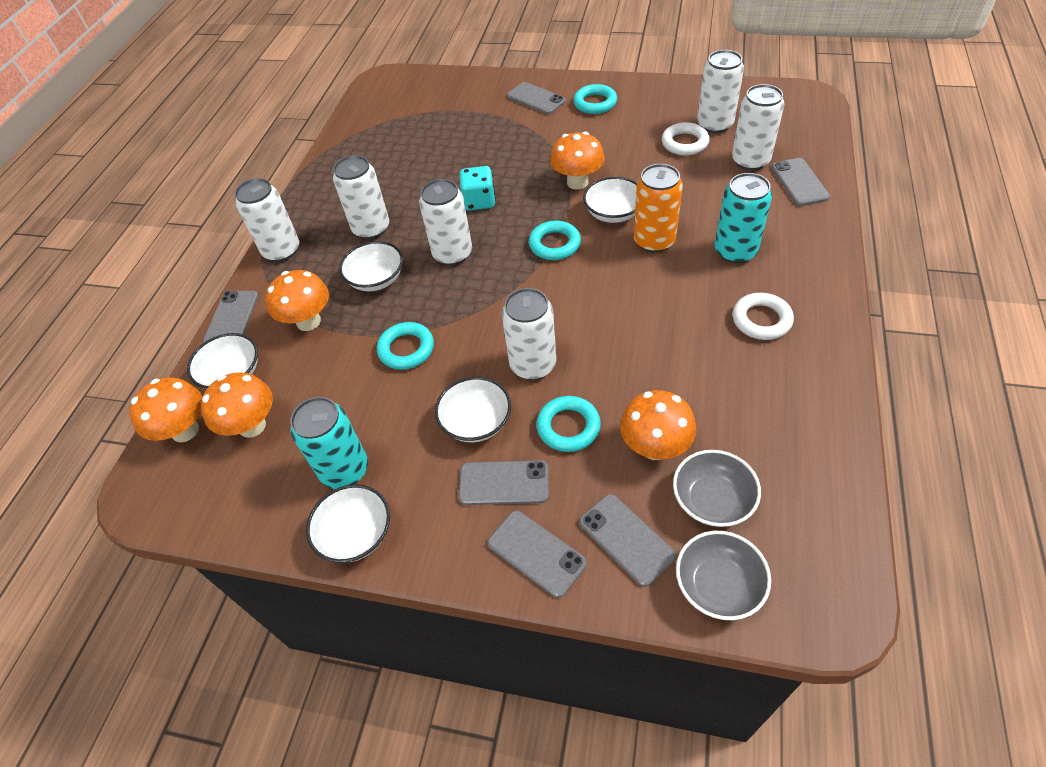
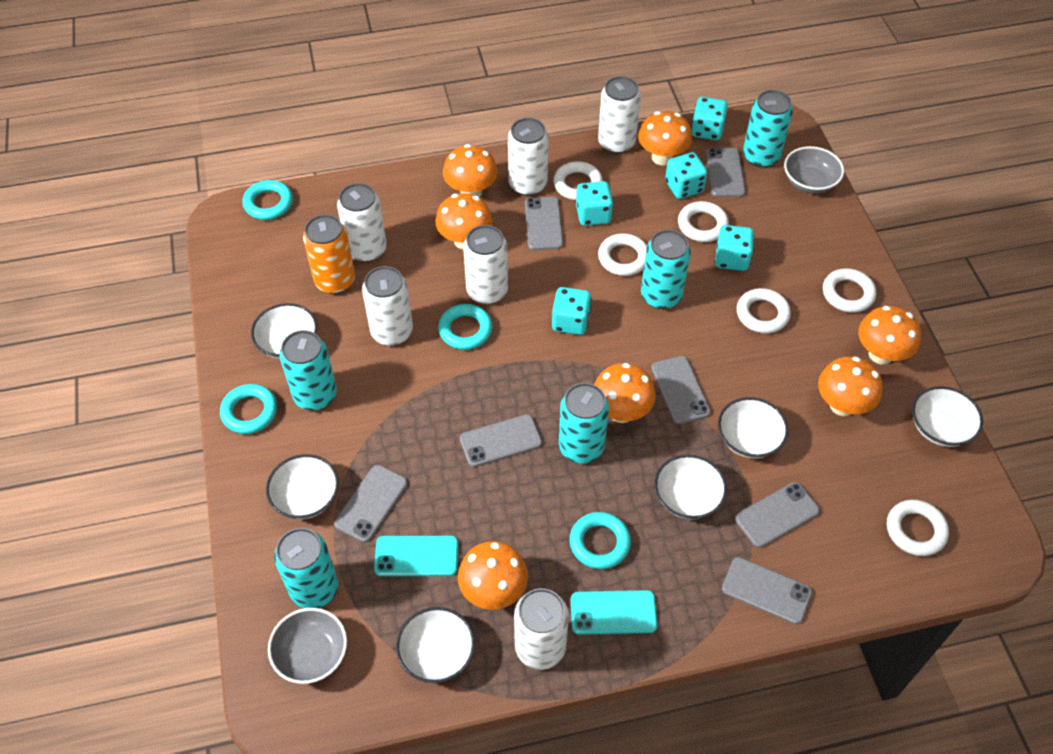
grey phone: 6 -> 7
orange mushroom: 5 -> 7
turquoise can: 2 -> 5
turquoise dice: 1 -> 5
turquoise phone: 0 -> 2
white bowl: 5 -> 6
white ring: 2 -> 6

